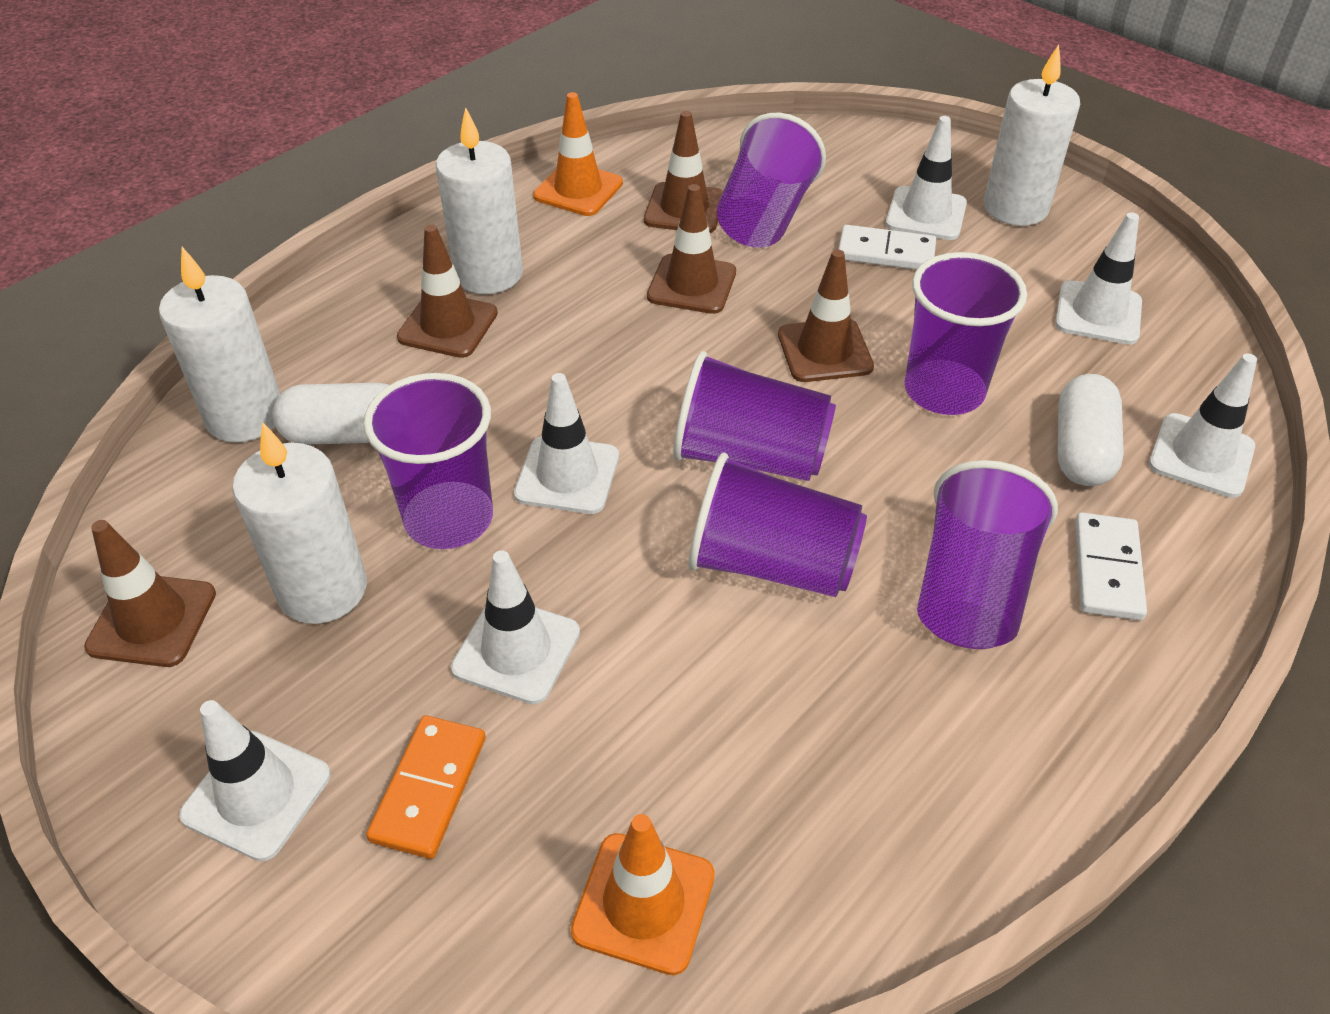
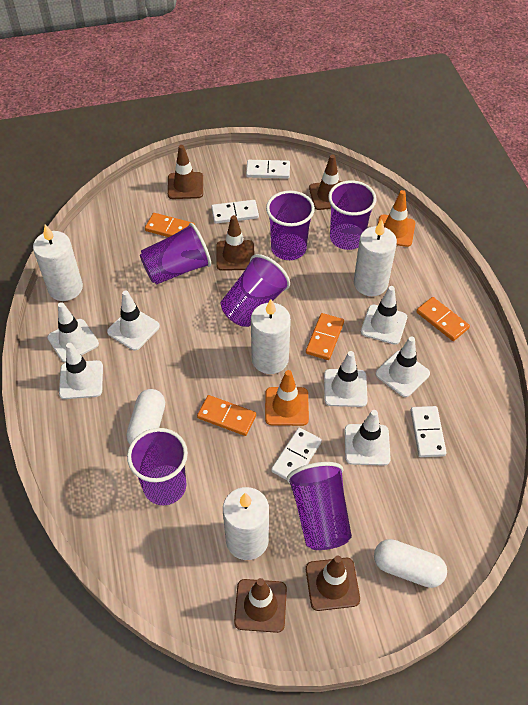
orange domino: 1 -> 4
white domino: 2 -> 4
white traffic cone: 6 -> 7

